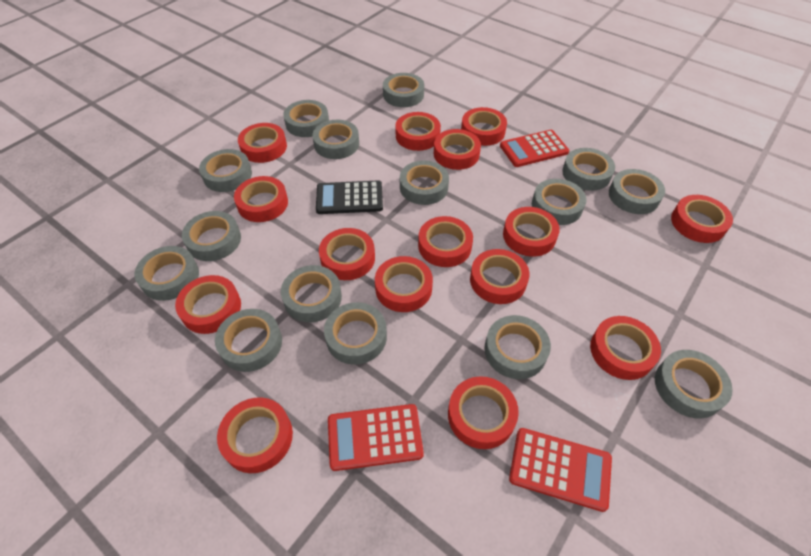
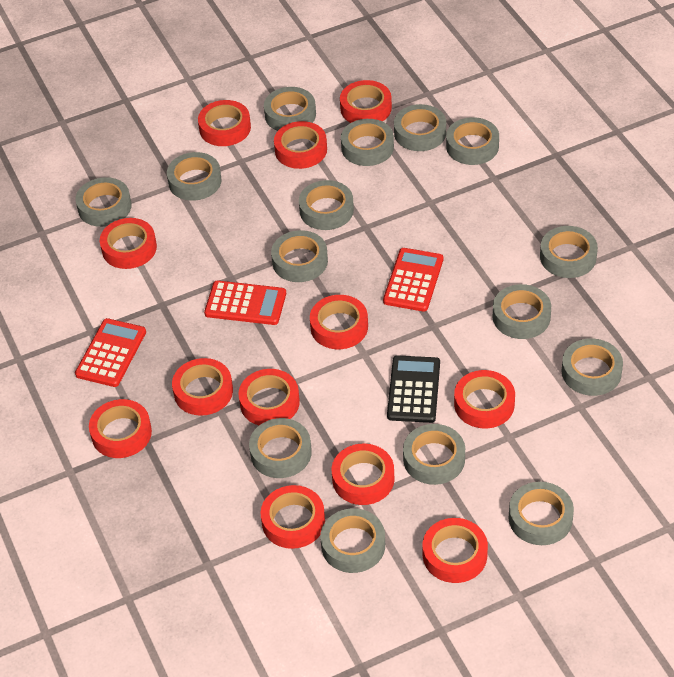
red tape: 15 -> 12

